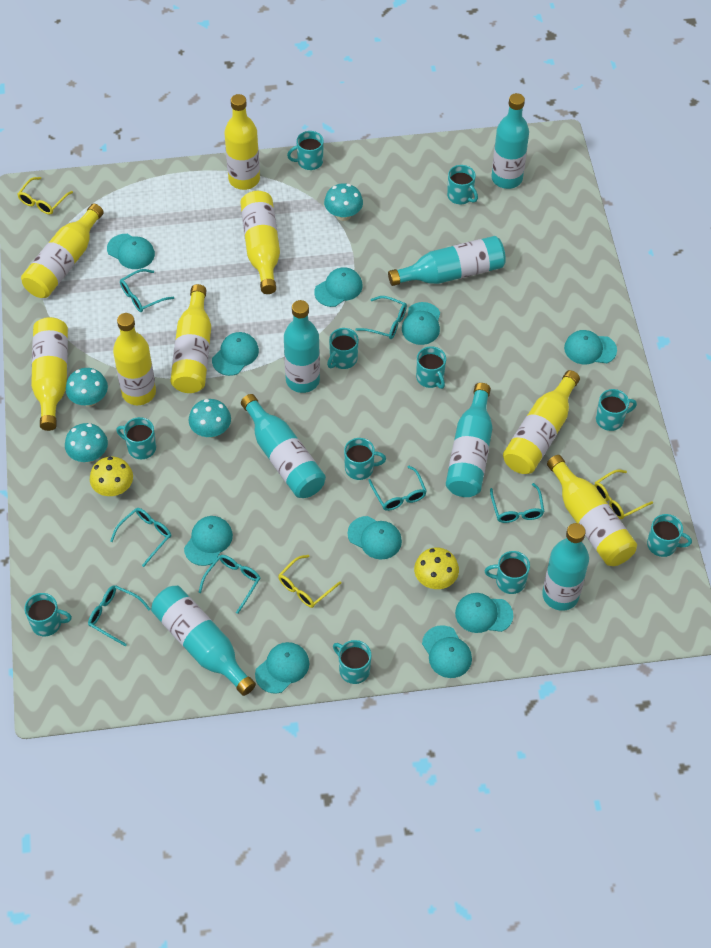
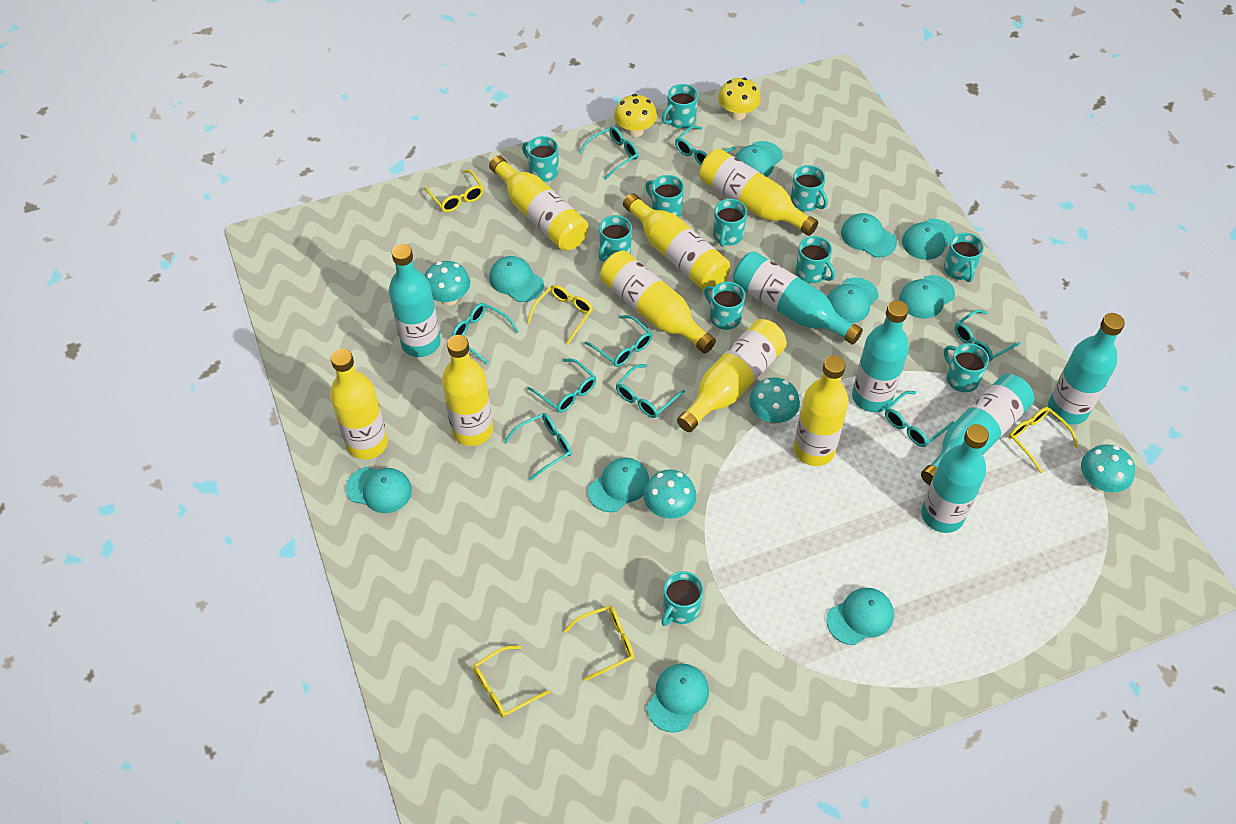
turquoise bottle: 7 -> 6
turquoise glasses: 7 -> 9
yellow glasses: 3 -> 5

